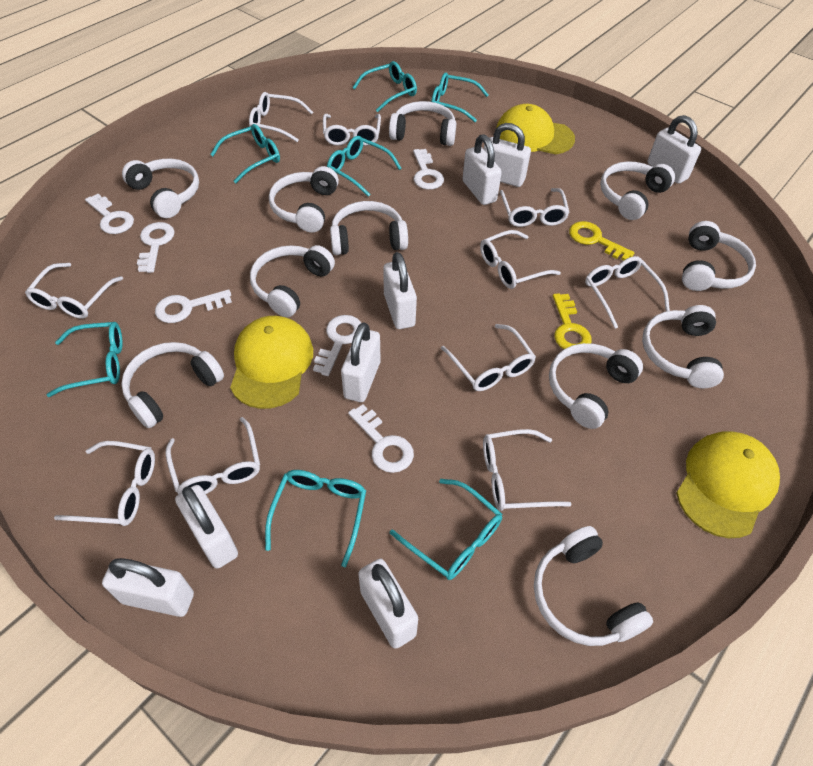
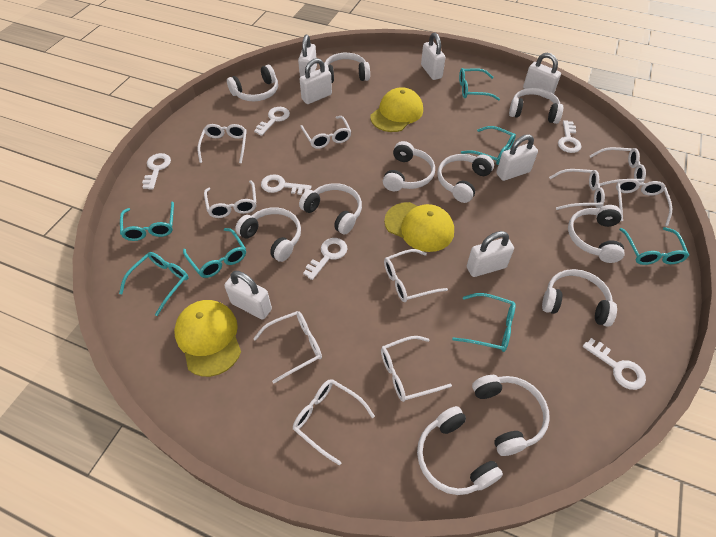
white padlock: 8 -> 7
yellow key: 2 -> 0

